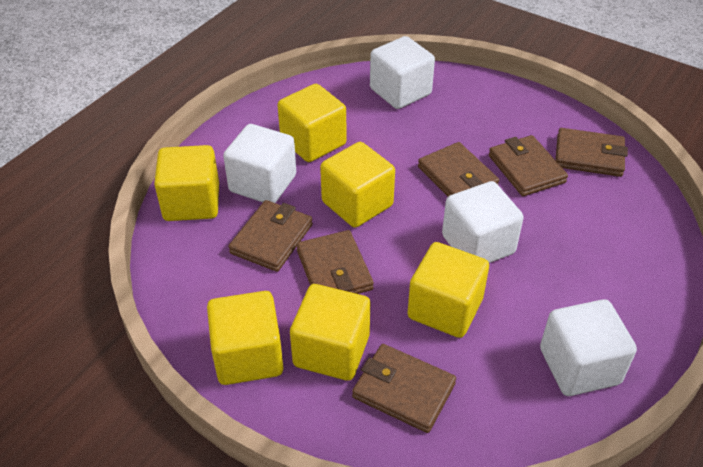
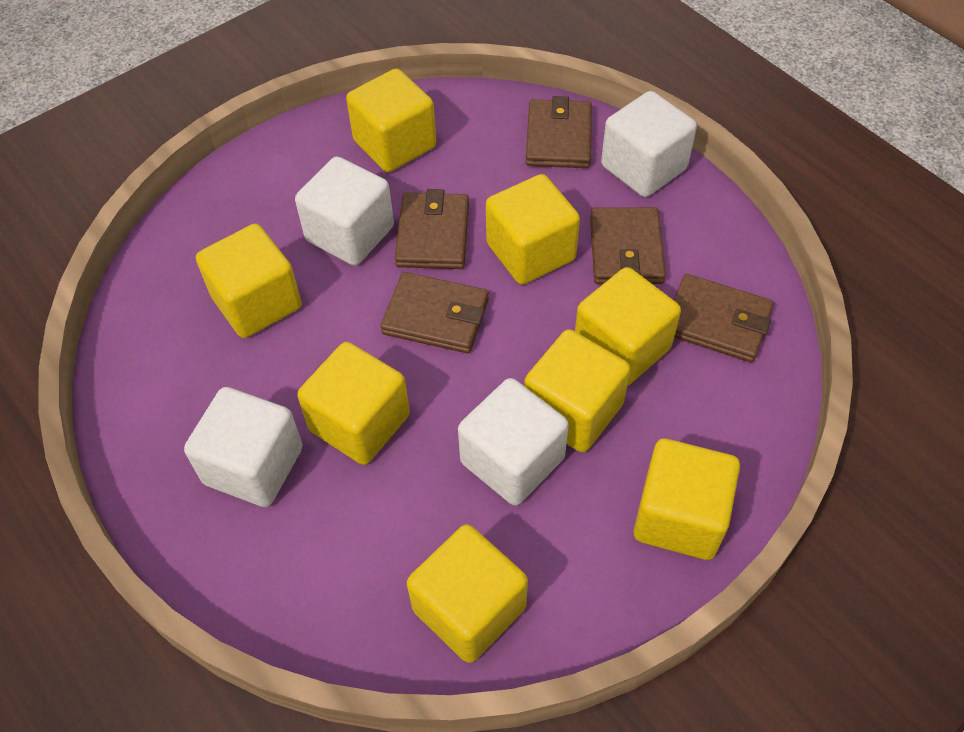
brown wallet: 6 -> 5
yellow cube: 6 -> 8

